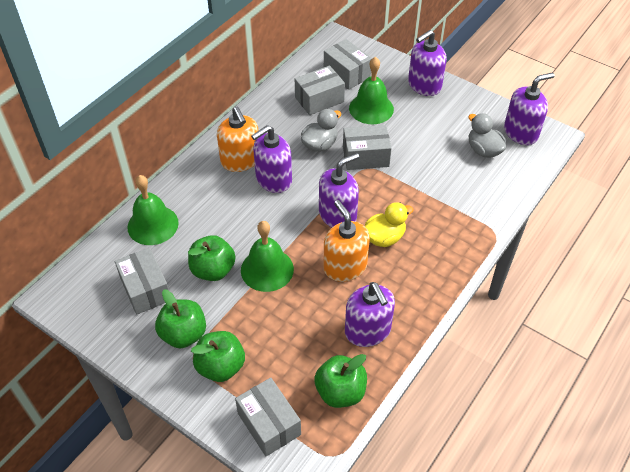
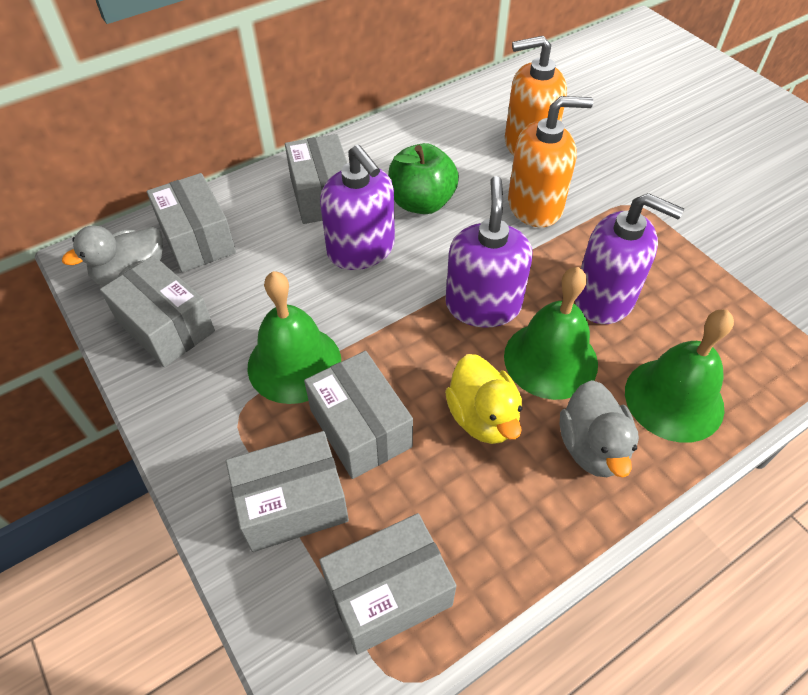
green apple: 4 -> 1
grey box: 5 -> 6
purple soap dispenser: 5 -> 3

